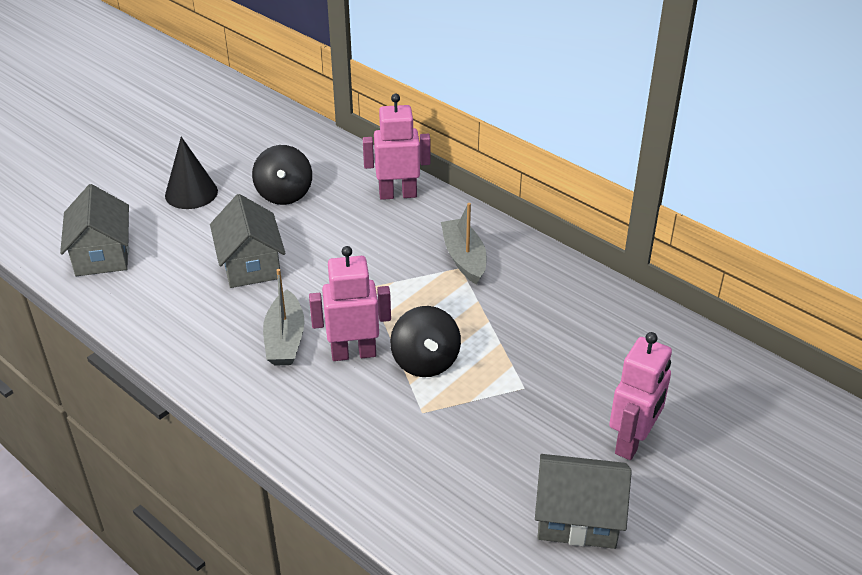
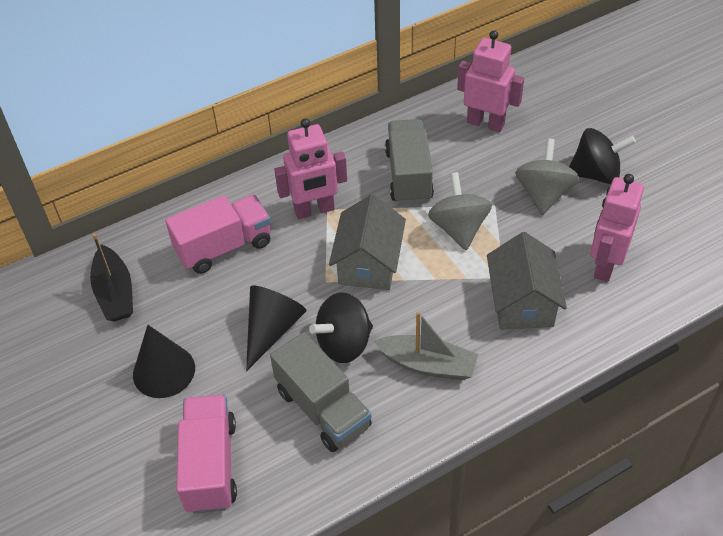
black boat: 0 -> 1
black cone: 1 -> 2
grey boat: 2 -> 1
grey house: 3 -> 2
grey spinning top: 0 -> 2
grey truck: 0 -> 2
pink truck: 0 -> 2

